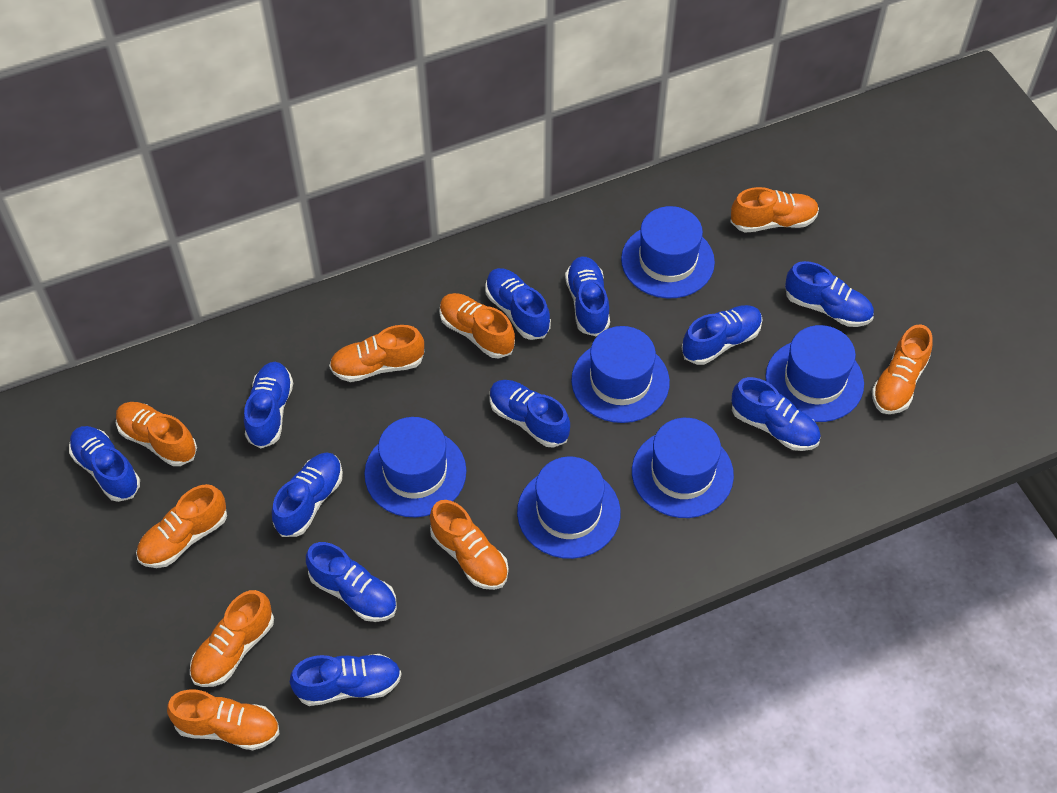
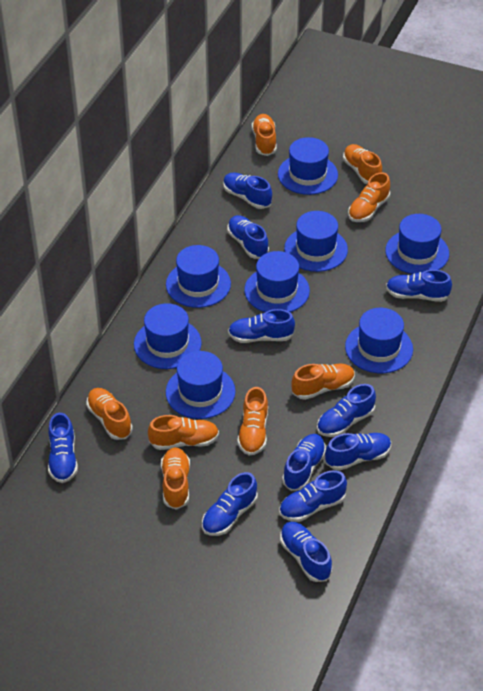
blue hat: 6 -> 8
orange shoe: 9 -> 8

